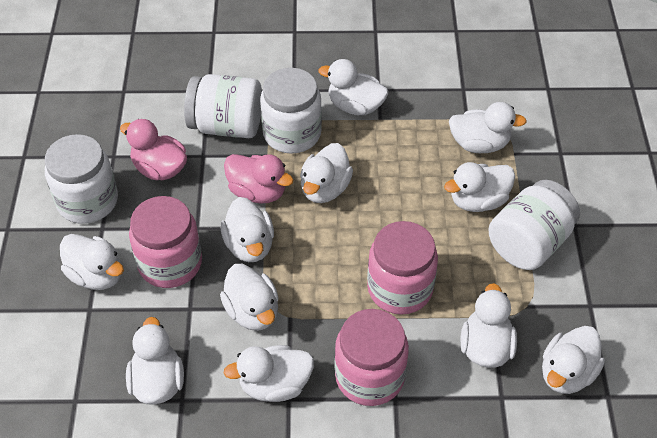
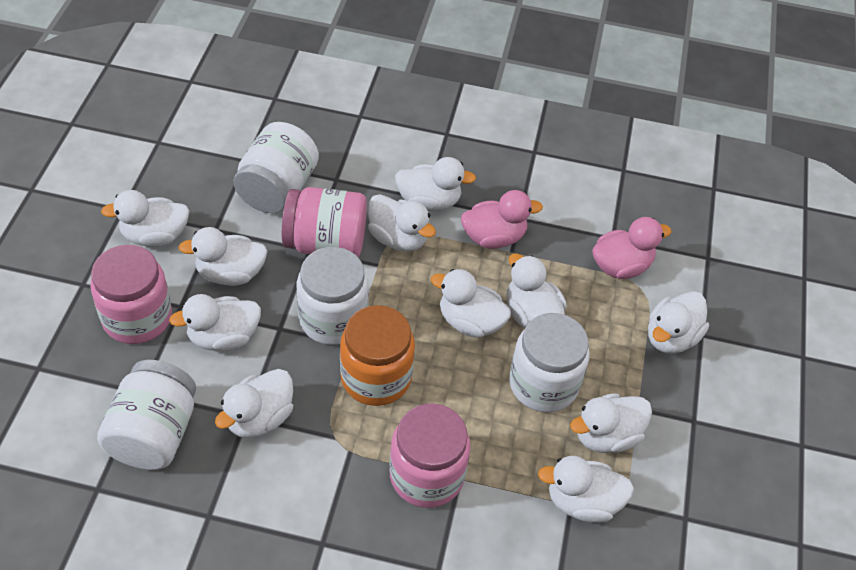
orange jar: 0 -> 1

